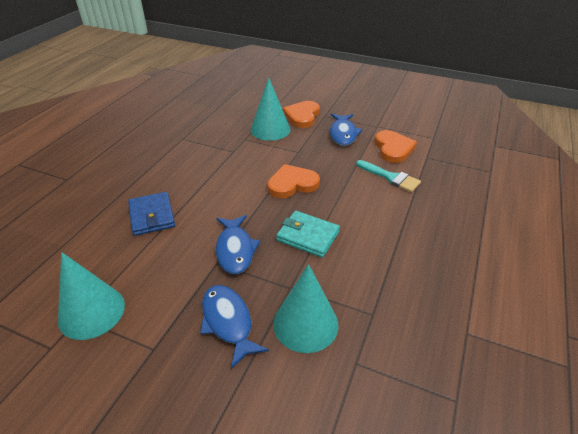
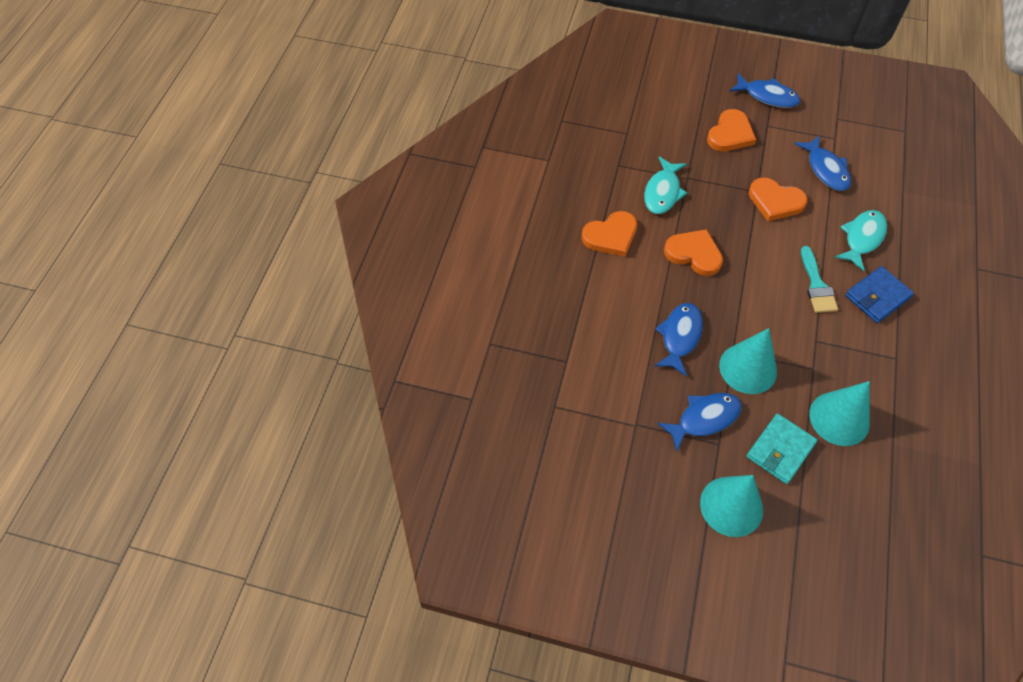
blue fish: 3 -> 4
orange heart: 3 -> 4
turquoise fish: 0 -> 2

